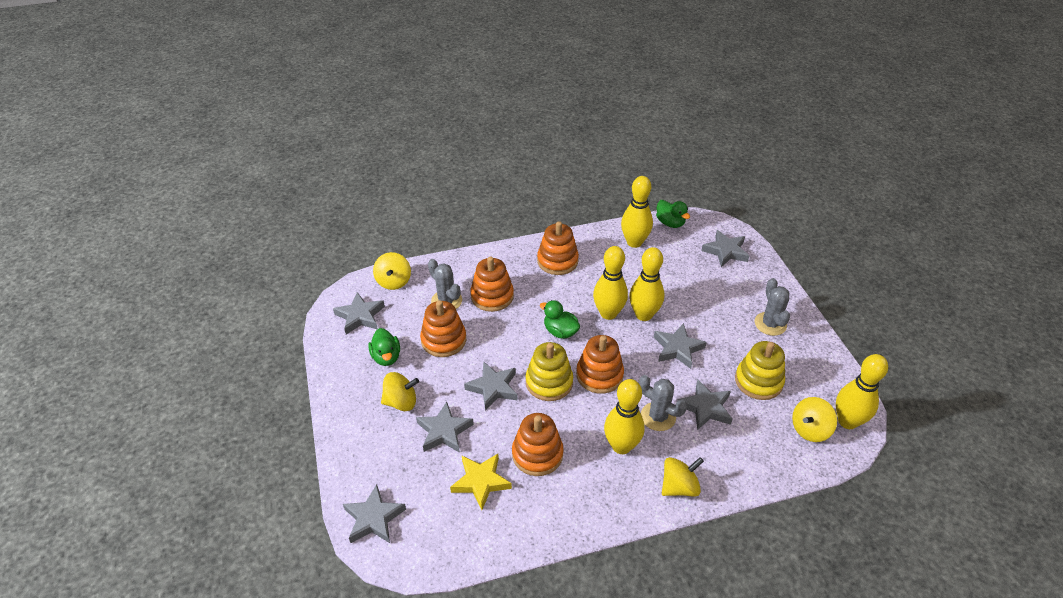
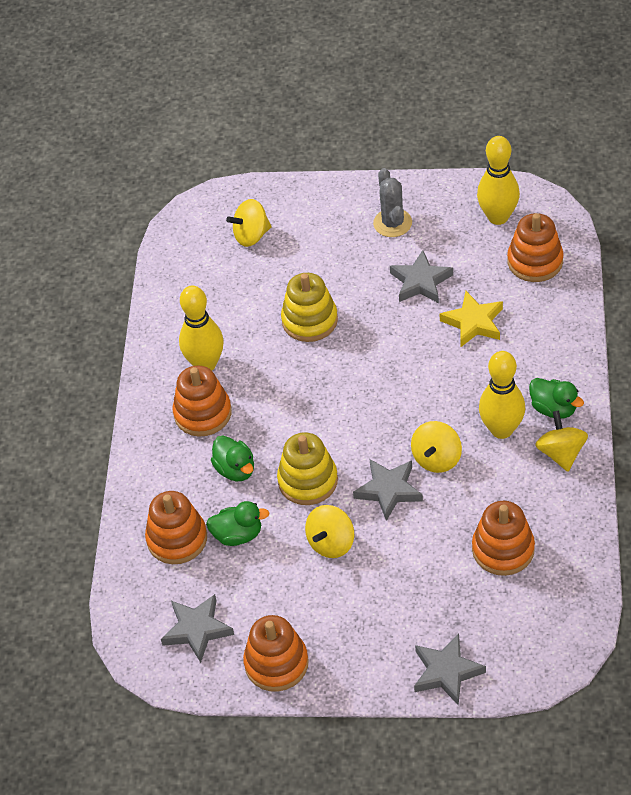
grey cactus: 3 -> 1
grey star: 7 -> 4
yellow bowling pin: 5 -> 3

